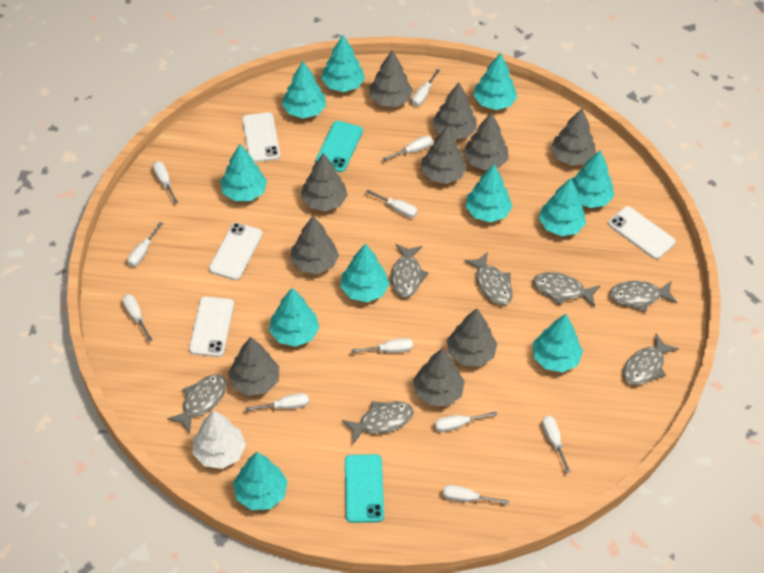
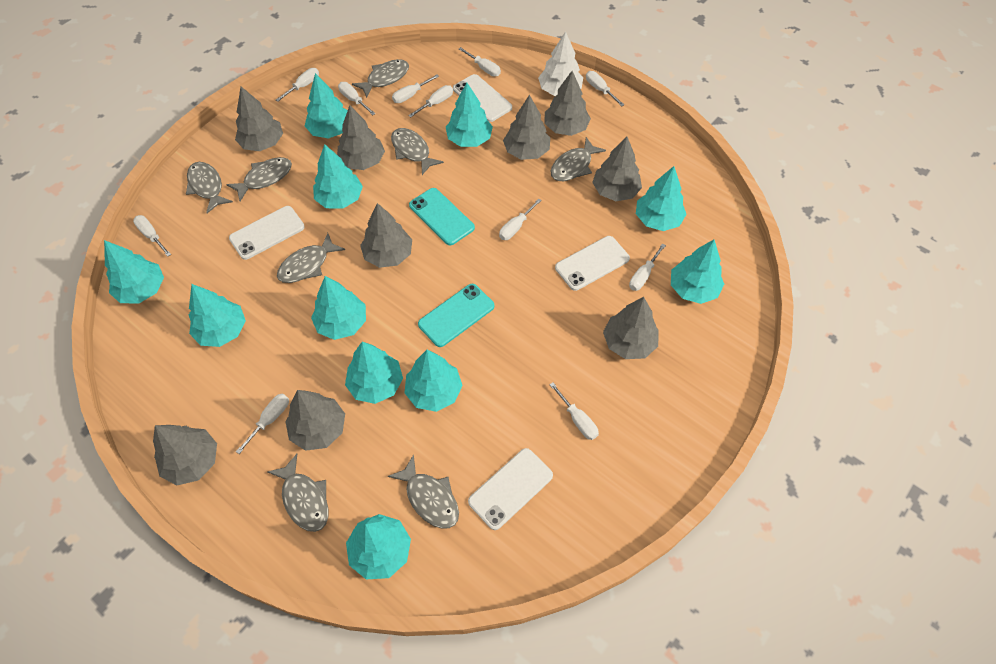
grey fish: 7 -> 8
grey tree: 10 -> 9

